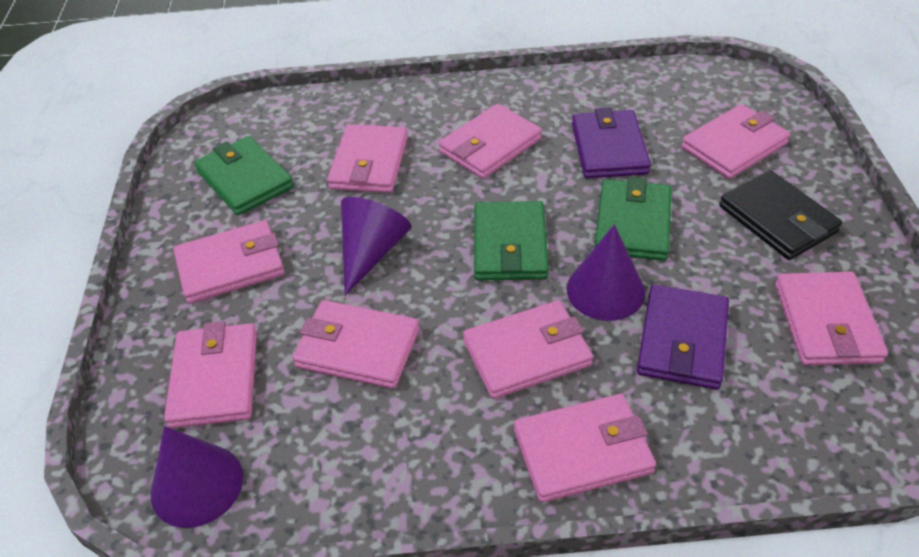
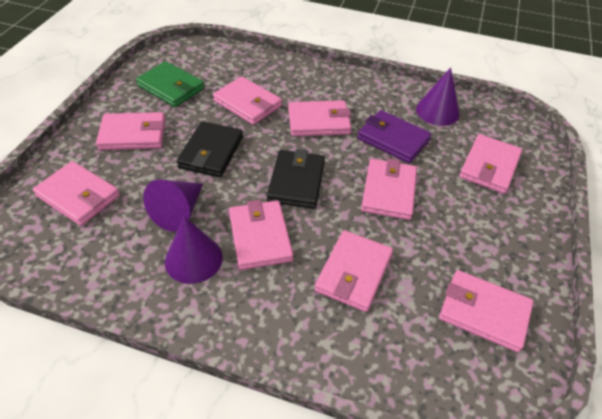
black wallet: 1 -> 2
green wallet: 3 -> 1
purple wallet: 2 -> 1

